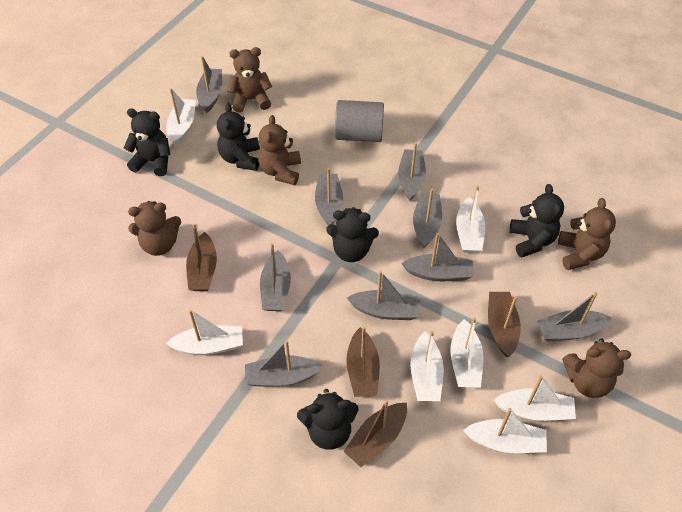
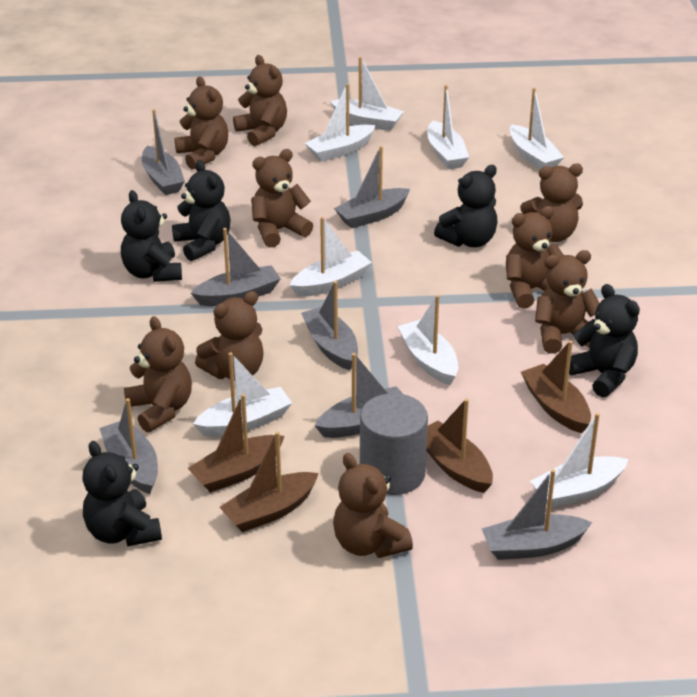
brown teddy bear: 5 -> 9
grey boat: 9 -> 7
white boat: 7 -> 8

